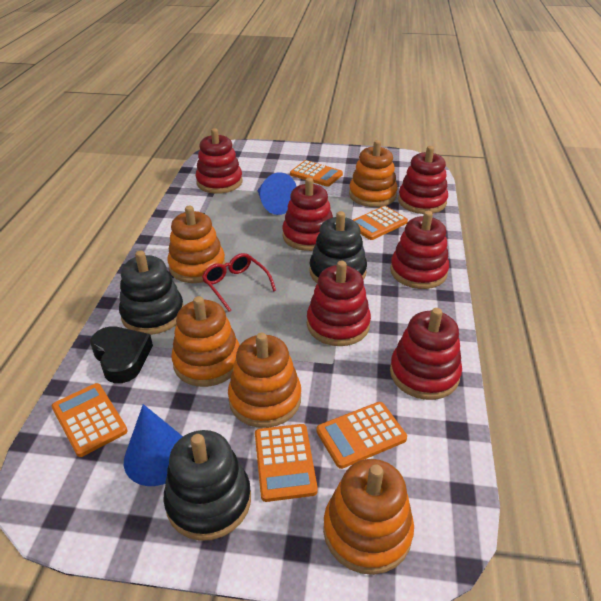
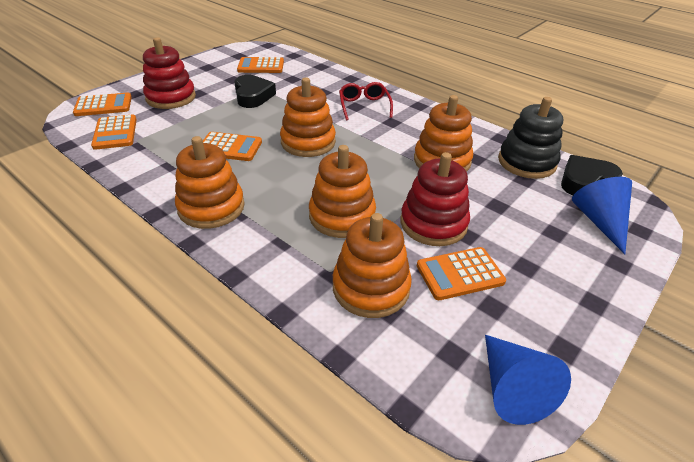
black heart: 1 -> 2
black stacking toy: 3 -> 1
red stacking toy: 6 -> 2

